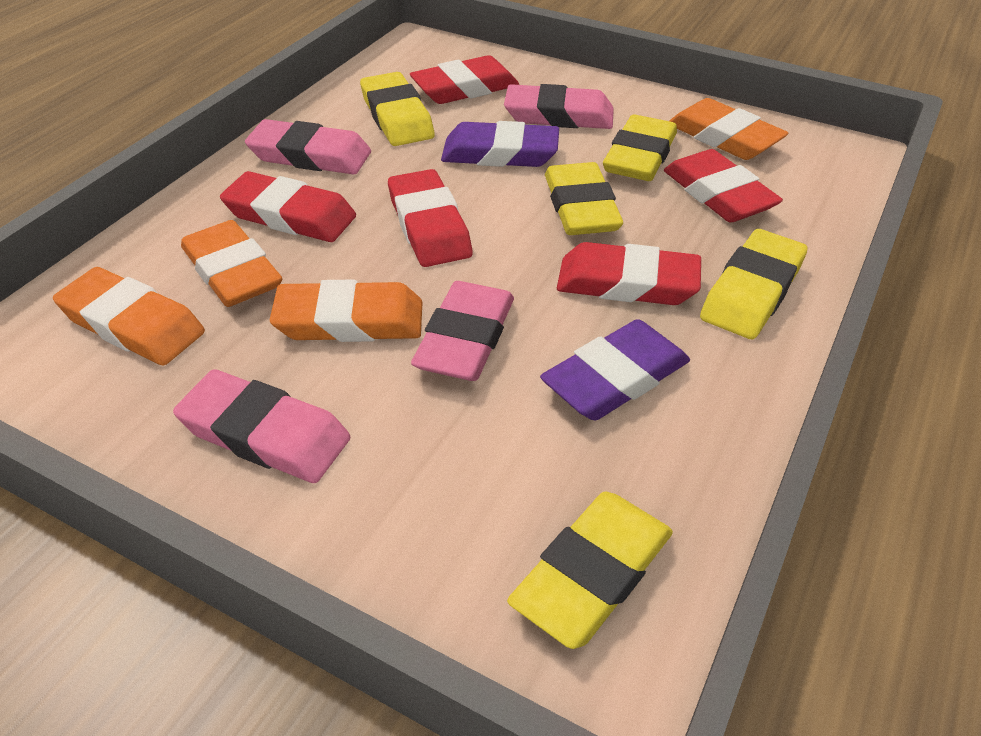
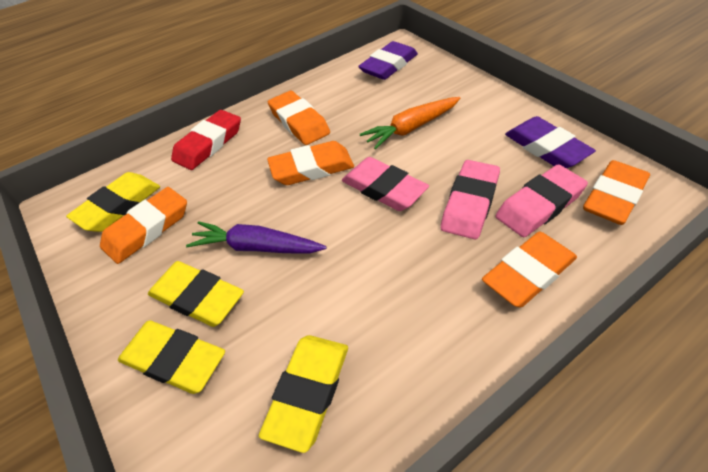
orange carrot: 0 -> 1
orange eraser: 4 -> 5
pink eraser: 4 -> 3
purple carrot: 0 -> 1
red eraser: 5 -> 1
yellow eraser: 5 -> 4

